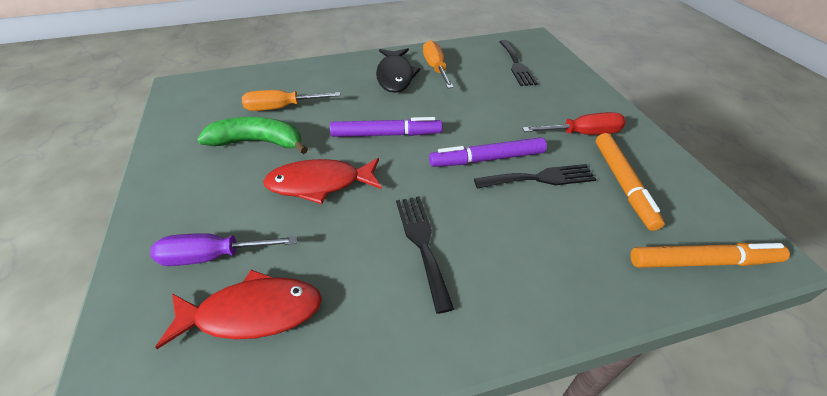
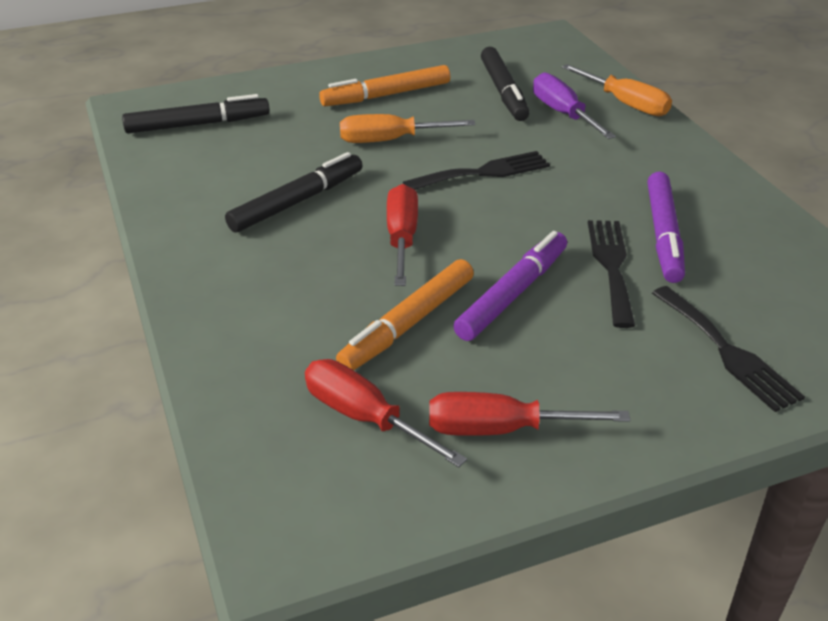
black fish: 1 -> 0
black marker: 0 -> 3
green banana: 1 -> 0
red fish: 2 -> 0
red screwdriver: 1 -> 3

